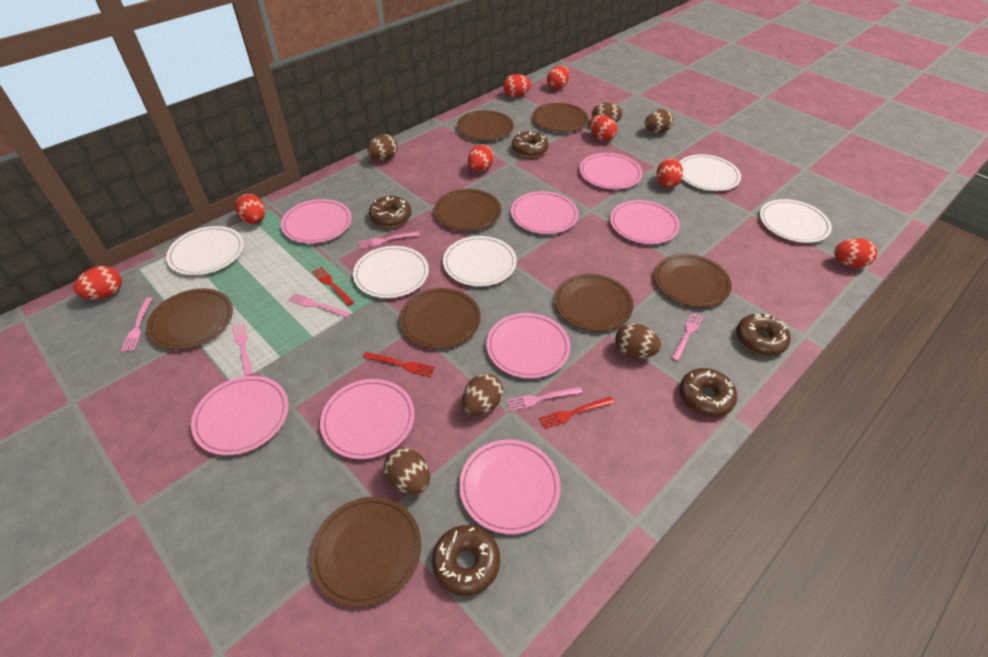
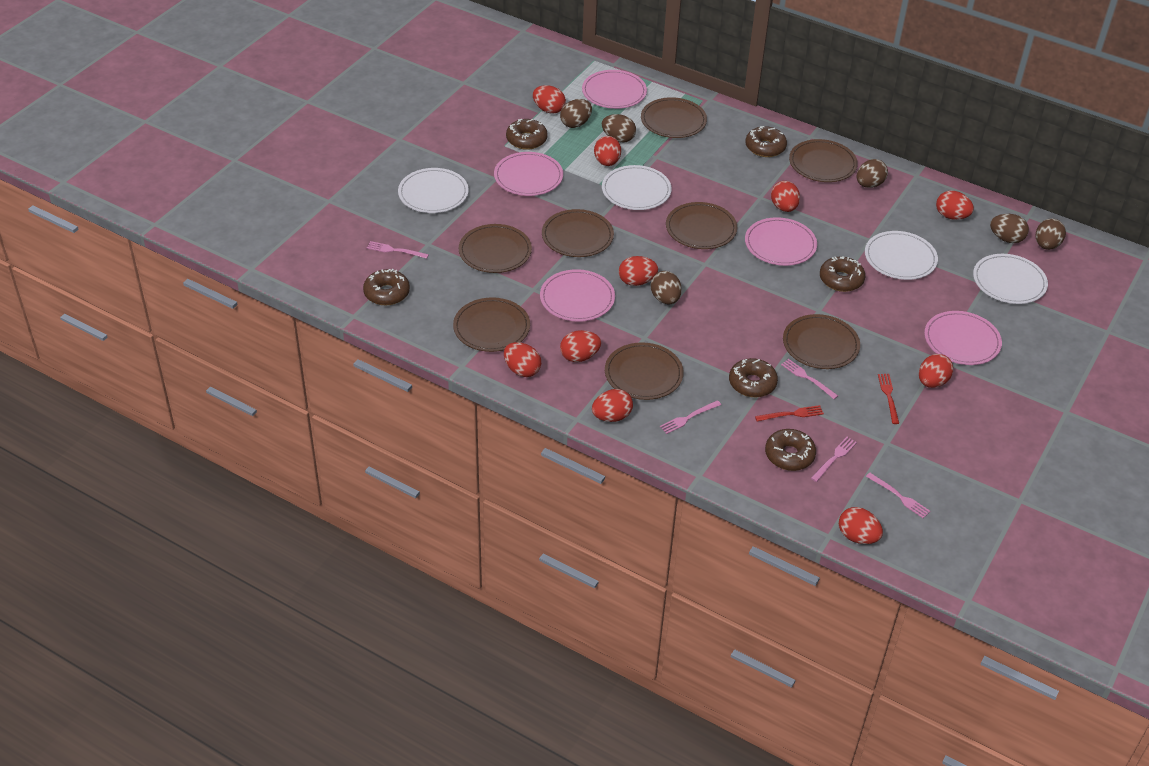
brown donut: 5 -> 6
pink fork: 6 -> 5
pink plate: 8 -> 5
red egg: 8 -> 10
red fork: 3 -> 2
white plate: 5 -> 4

